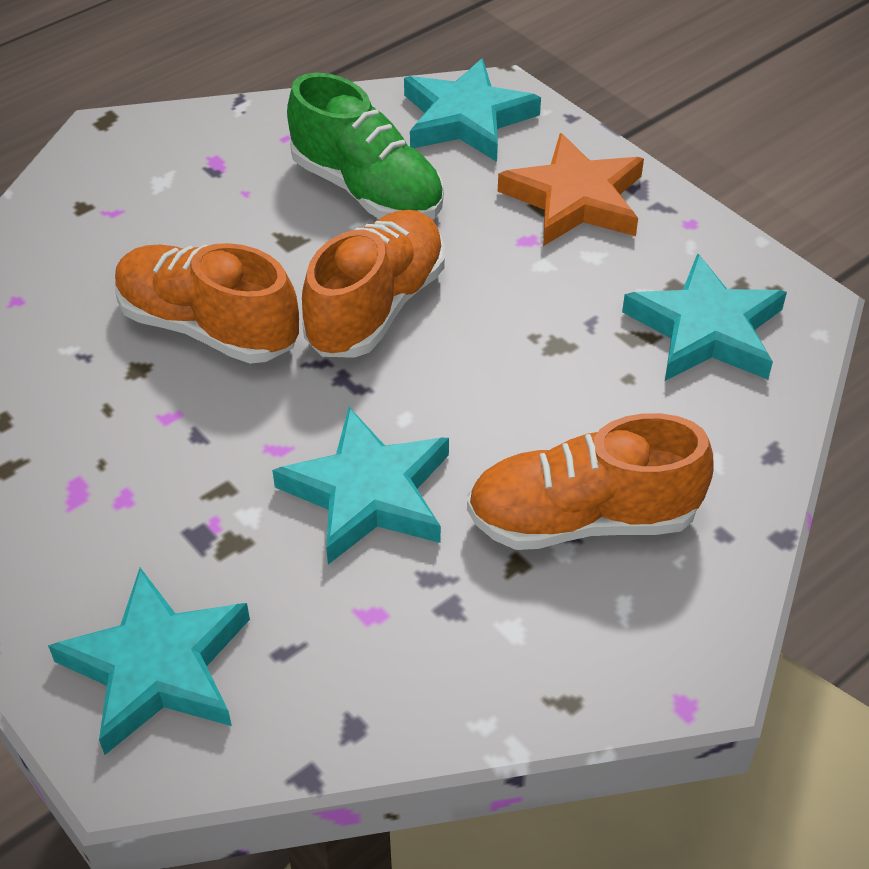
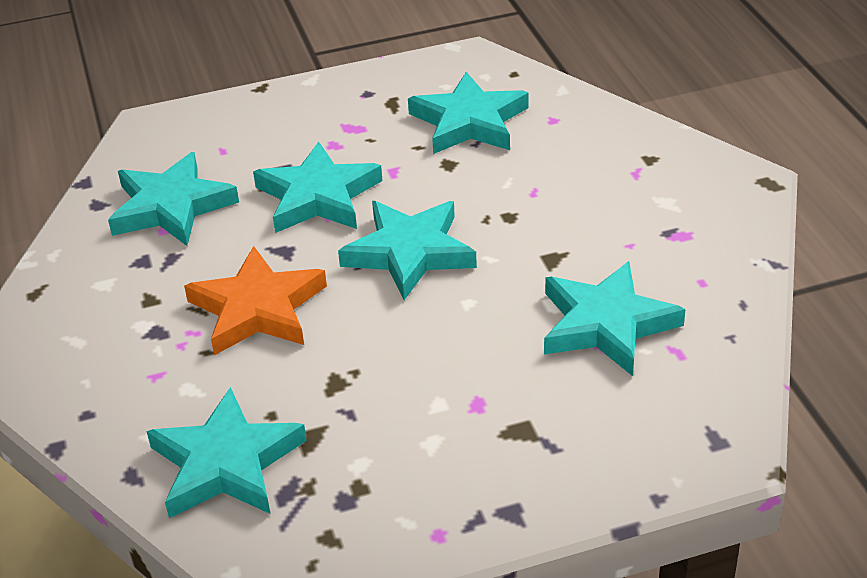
green shoe: 1 -> 0
orange shoe: 3 -> 0
turquoise star: 4 -> 6

